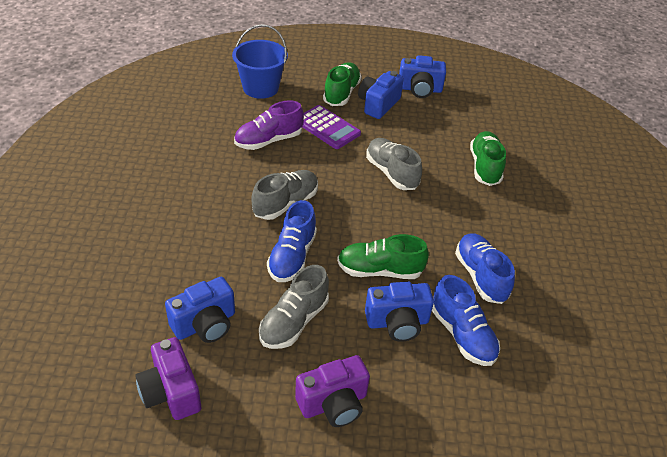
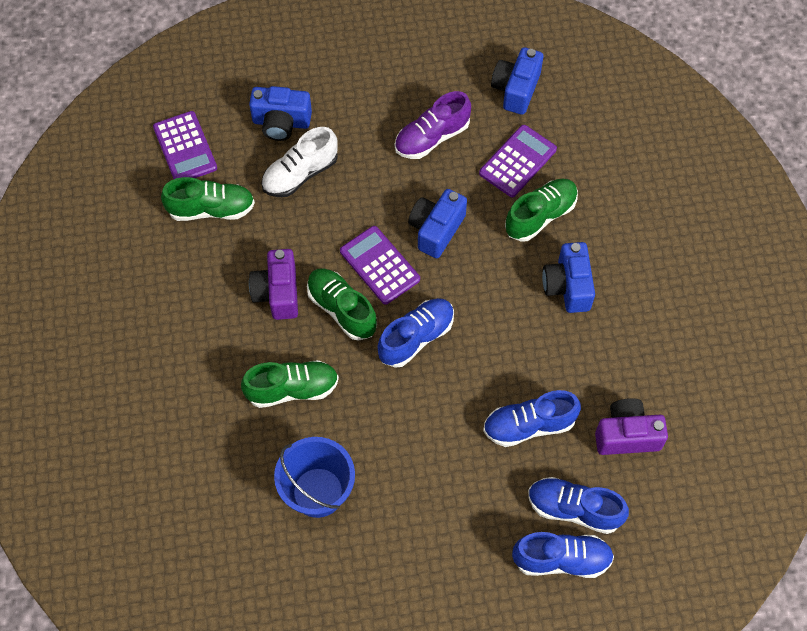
blue shoe: 3 -> 4
green shoe: 3 -> 4
grey shoe: 3 -> 0
purple calculator: 1 -> 3
white shoe: 0 -> 1

